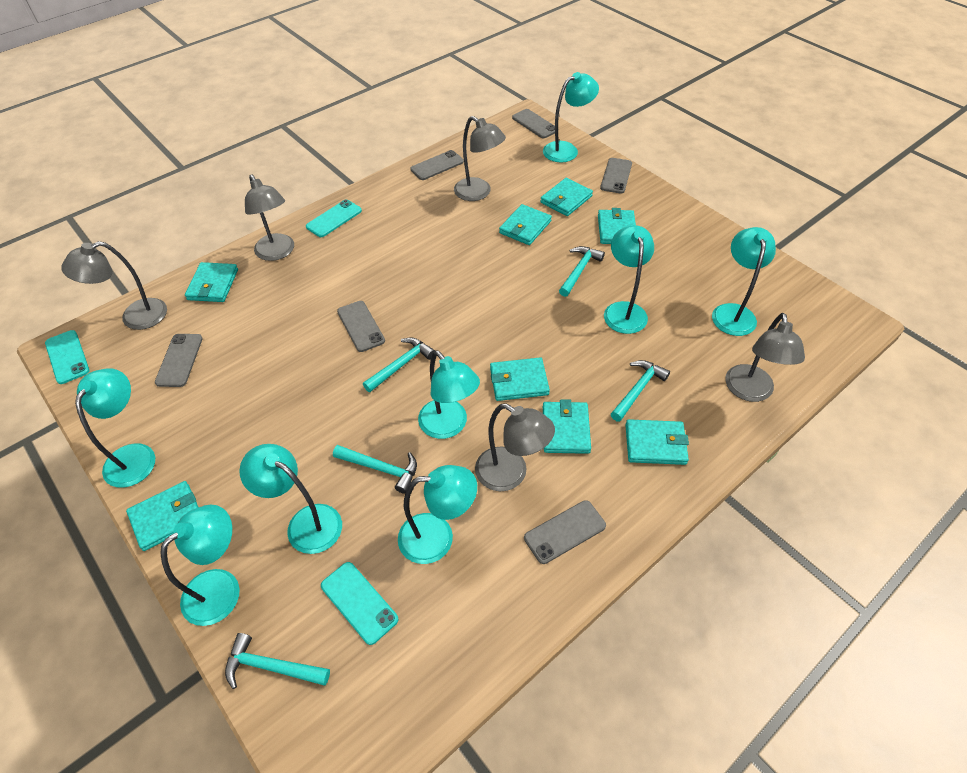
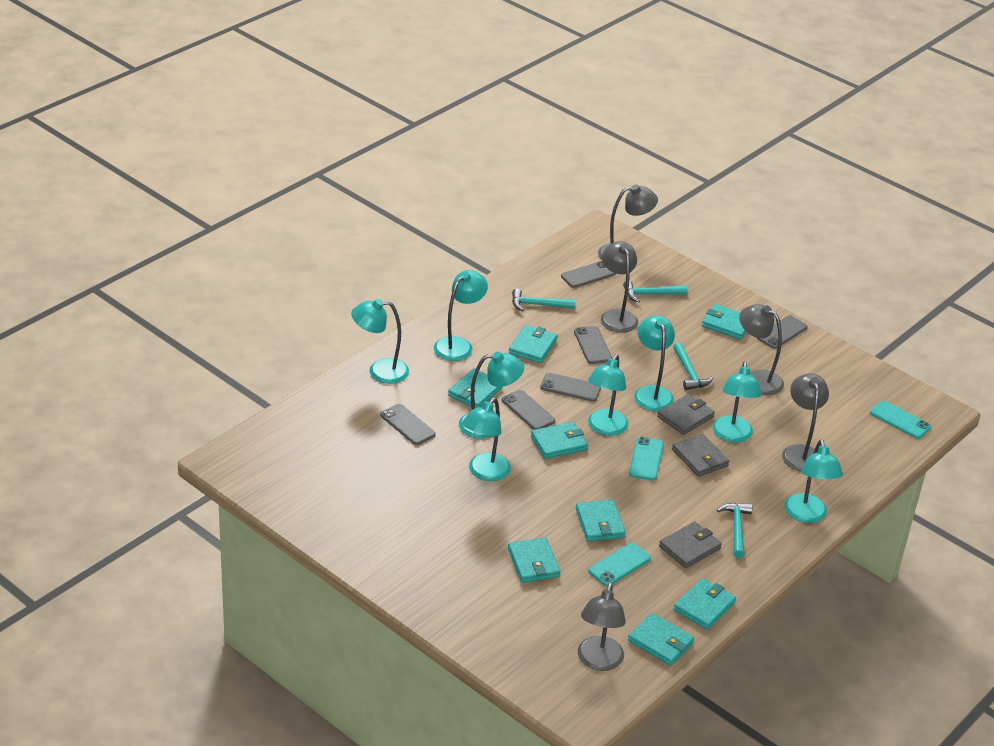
grey wallet: 0 -> 3
turquoise hammer: 5 -> 4

